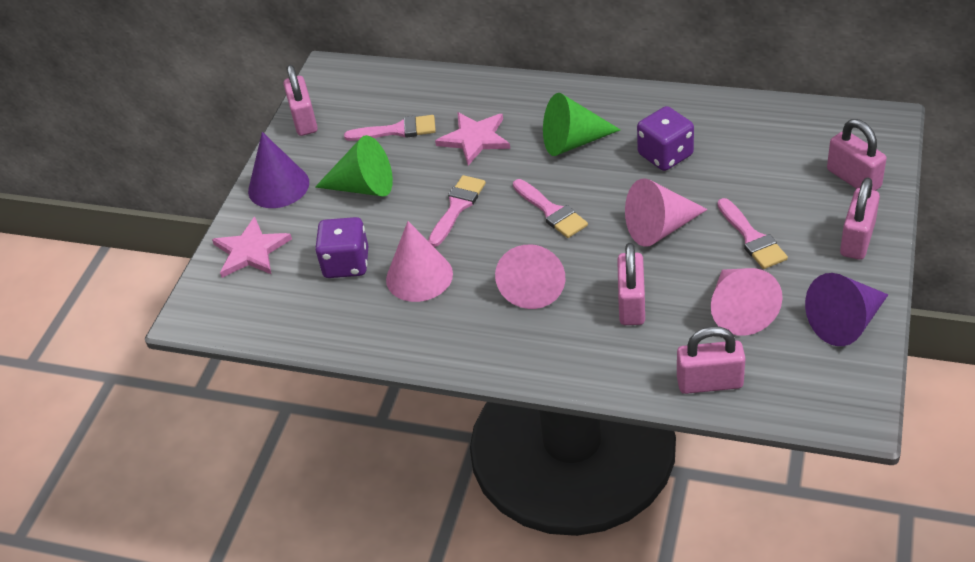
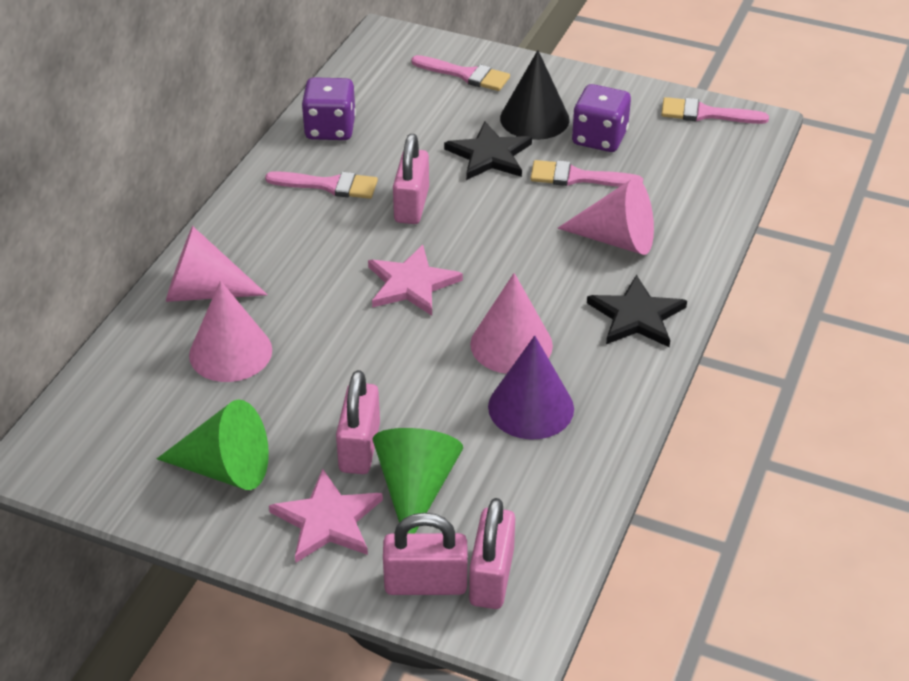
black cone: 0 -> 1
black star: 0 -> 2
pink padlock: 5 -> 4
purple cone: 2 -> 1

